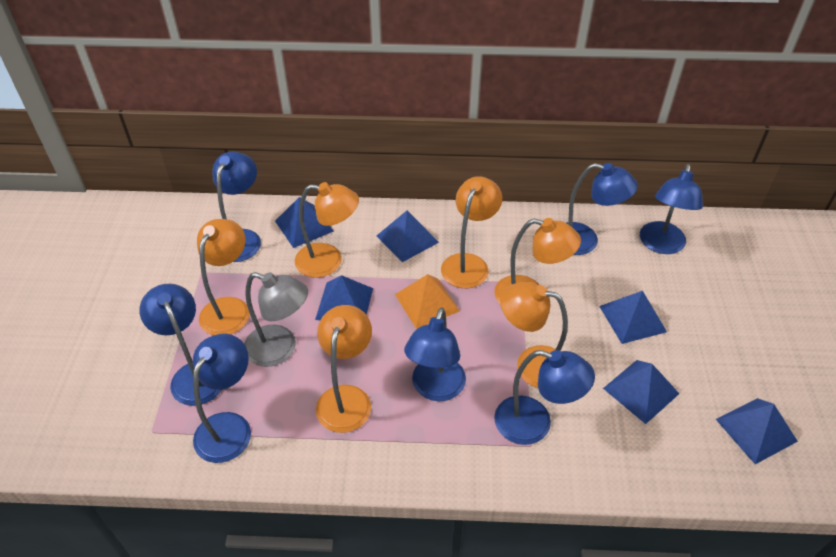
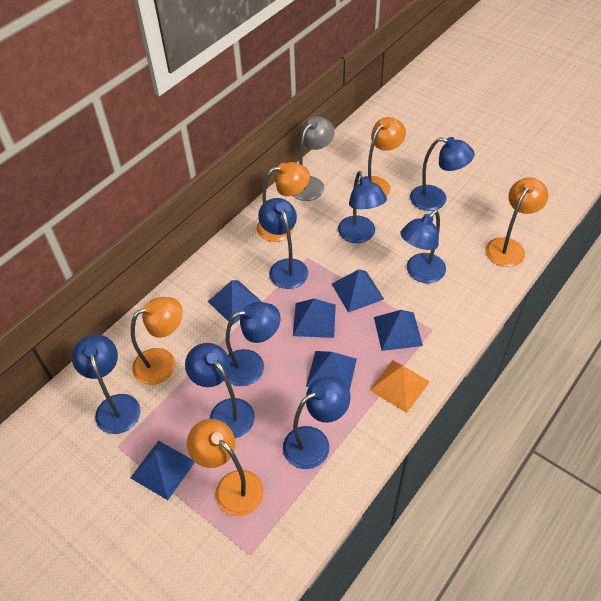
blue lamp: 7 -> 8
orange lamp: 6 -> 5

